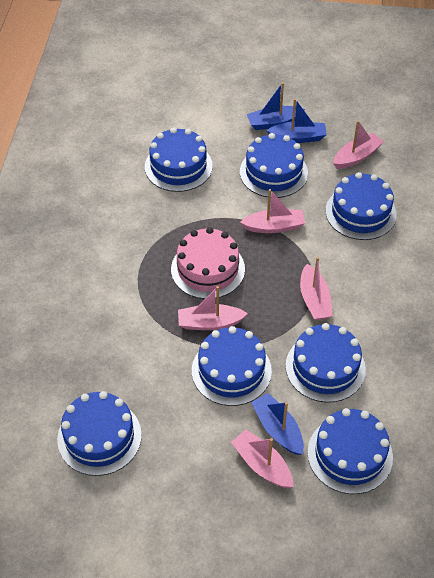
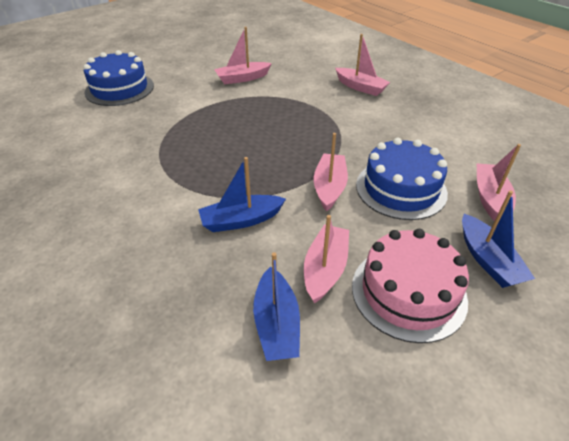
blue cake: 7 -> 2

